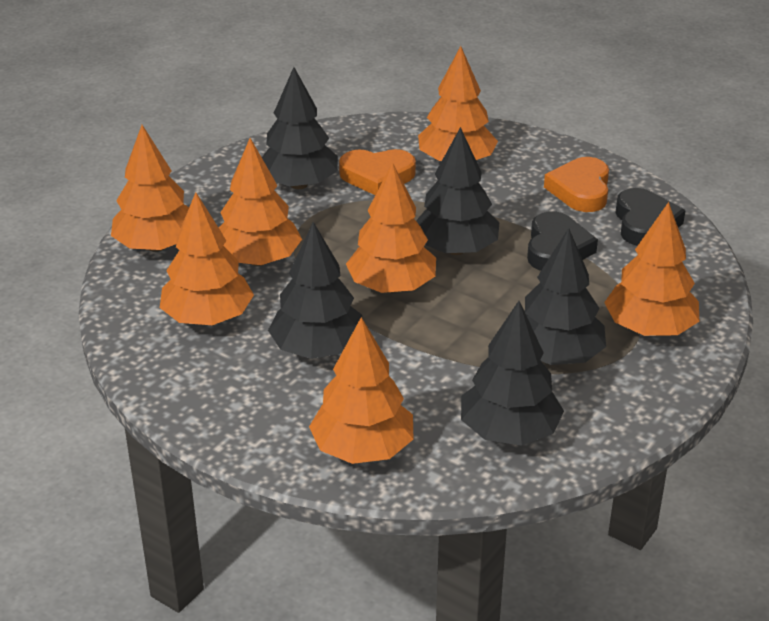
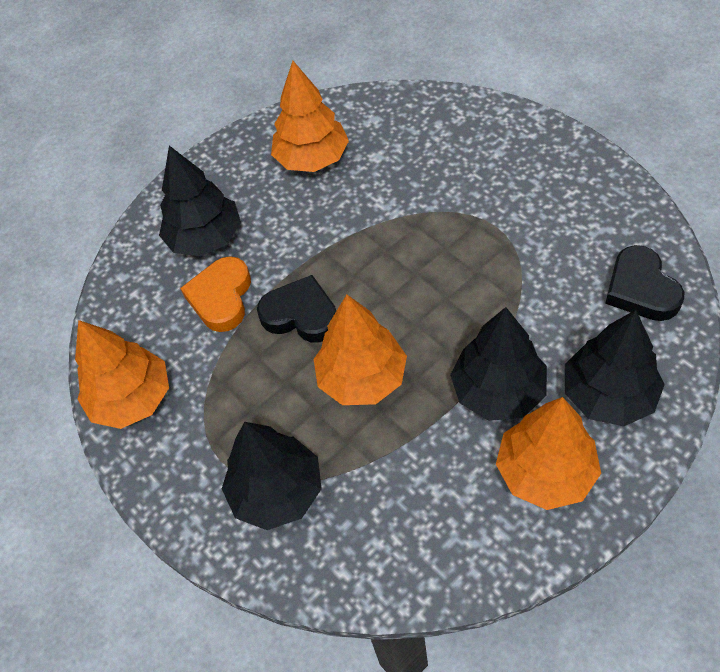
black tree: 5 -> 4
orange heart: 2 -> 1
orange tree: 7 -> 4

